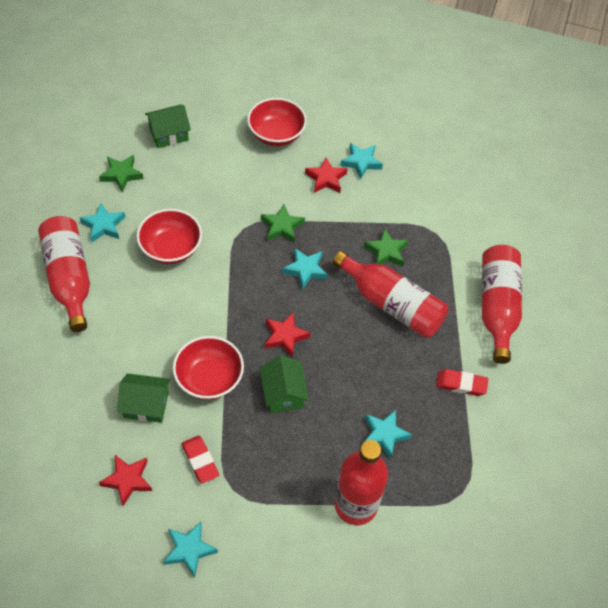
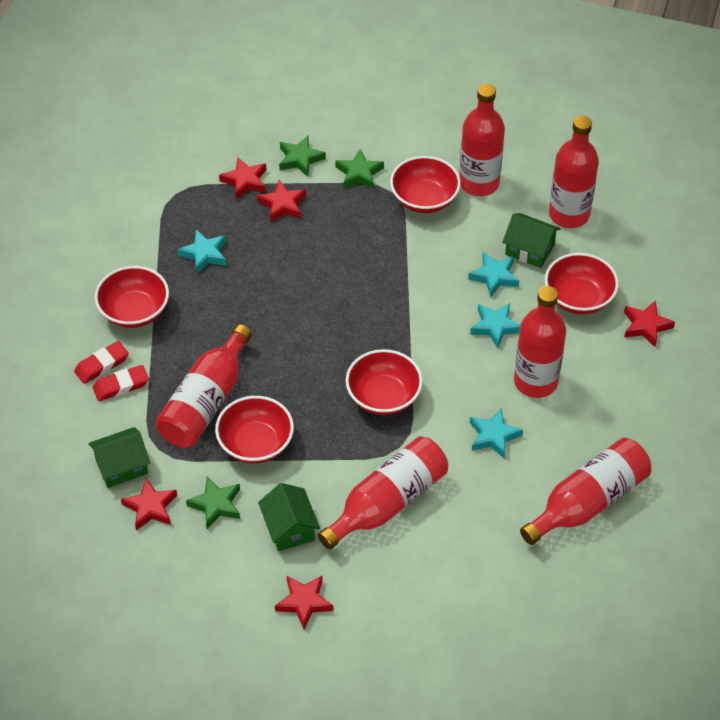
red bottle: 4 -> 6
red bowl: 3 -> 5
red star: 3 -> 5
turquoise star: 5 -> 4

